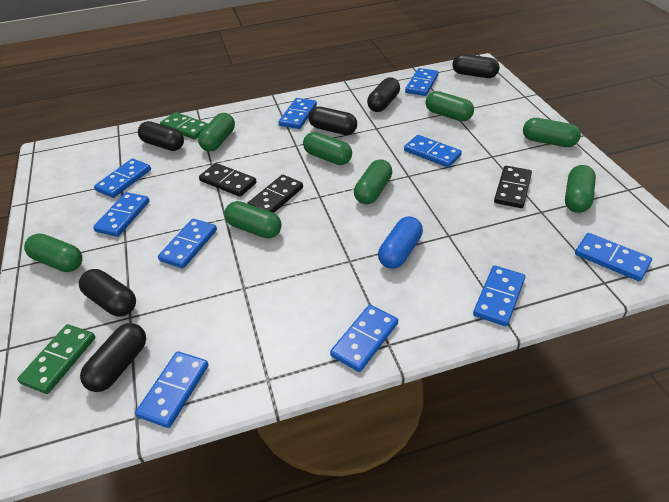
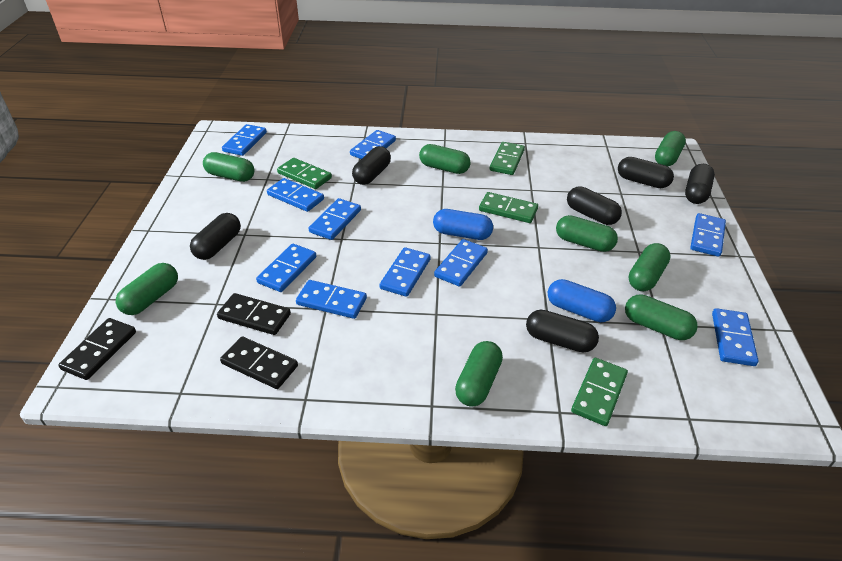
blue capsule: 1 -> 2
green domino: 2 -> 4

